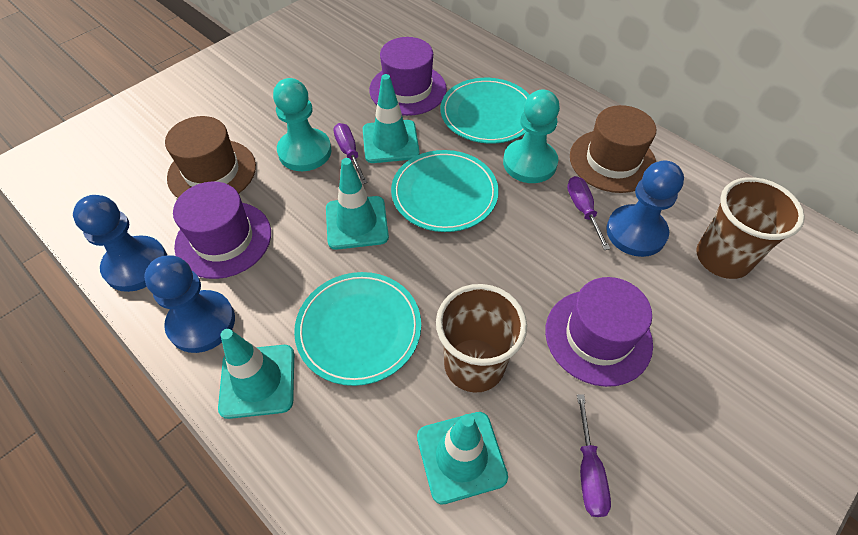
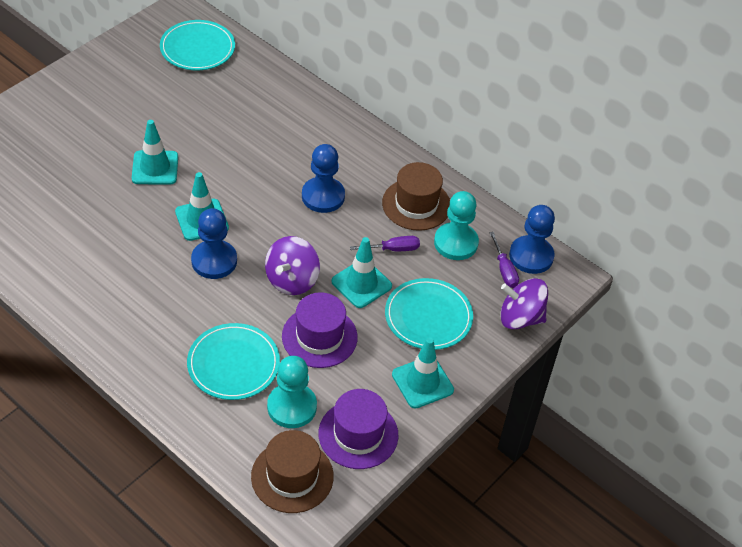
brown cup: 2 -> 0
purple hat: 3 -> 2
purple screwdriver: 3 -> 2
purple spinning top: 0 -> 2

